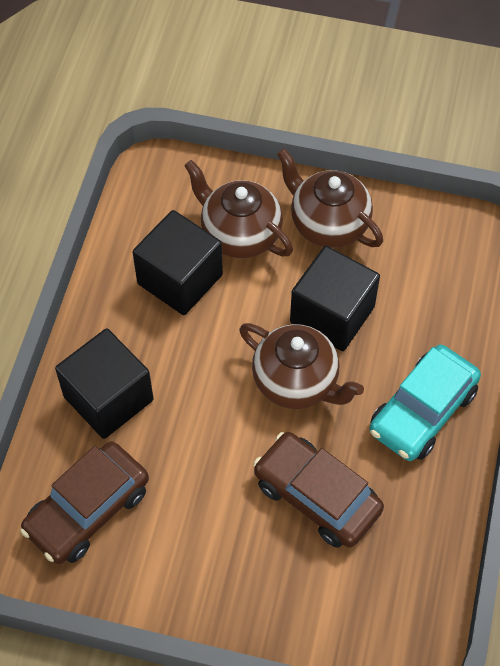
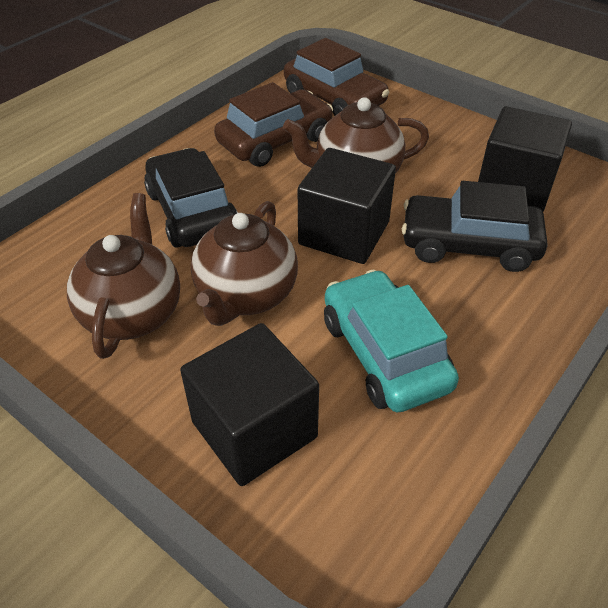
black car: 0 -> 2

